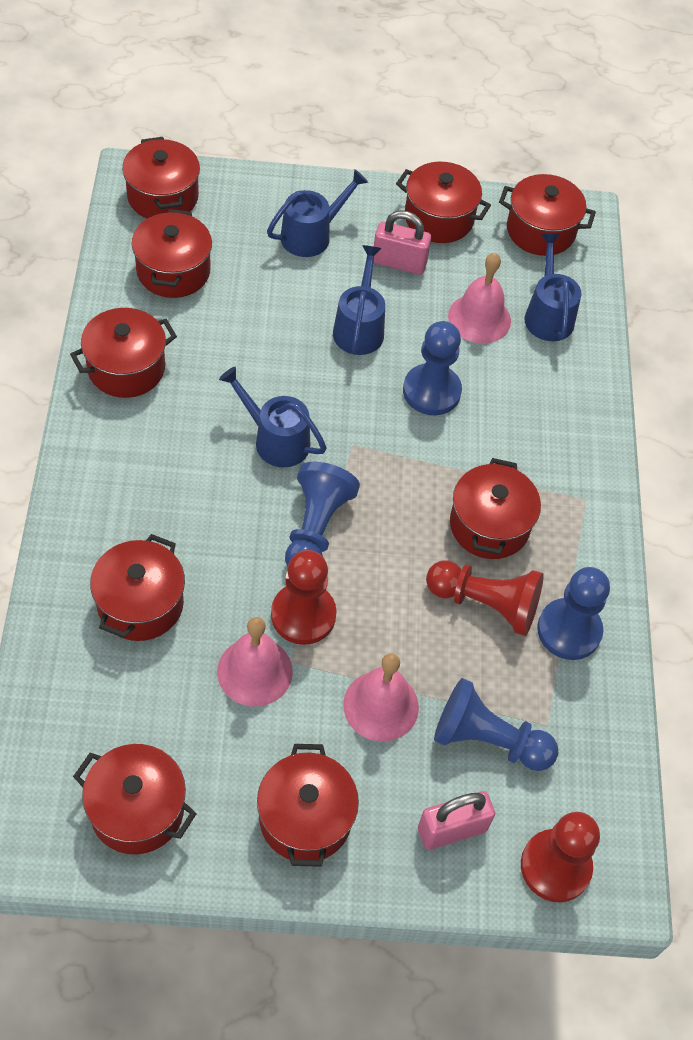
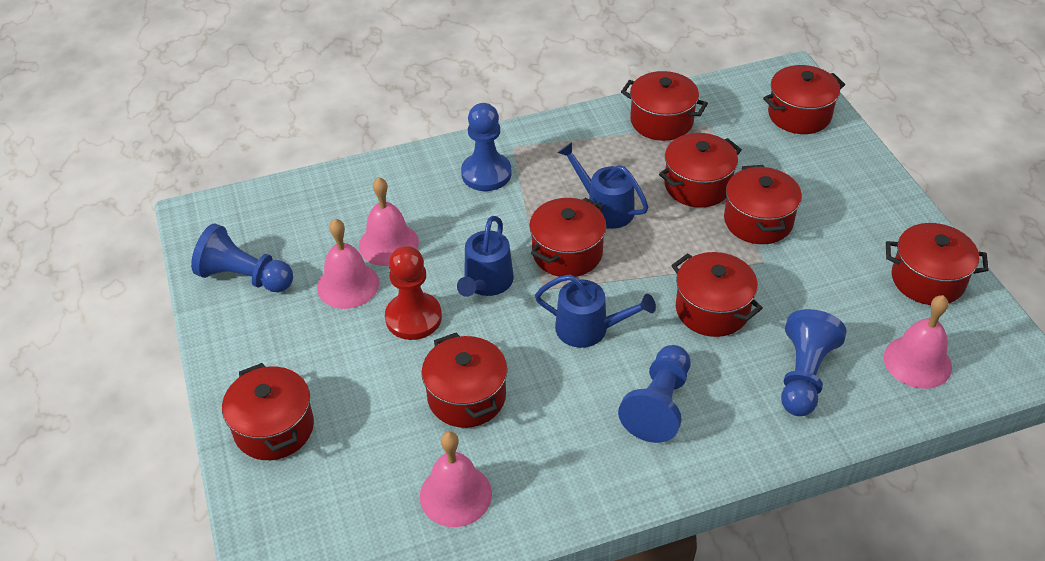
blue watering can: 4 -> 3
pink bell: 3 -> 4
pink padlock: 2 -> 0
red pawn: 3 -> 1

